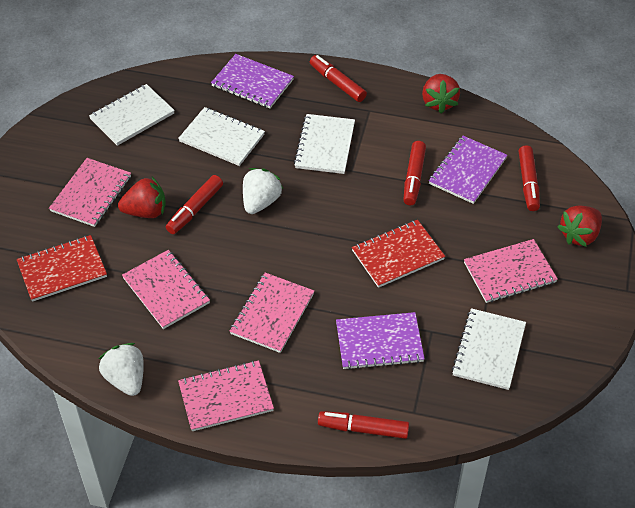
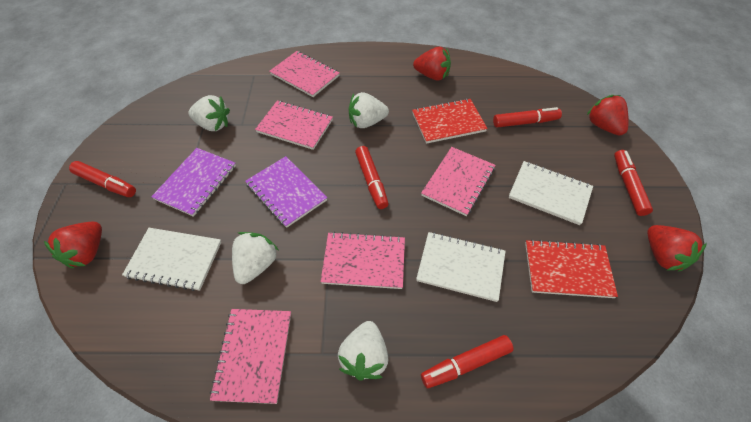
purple notebook: 3 -> 2
red strawberry: 3 -> 4
white notebook: 4 -> 3
white strawberry: 2 -> 4

